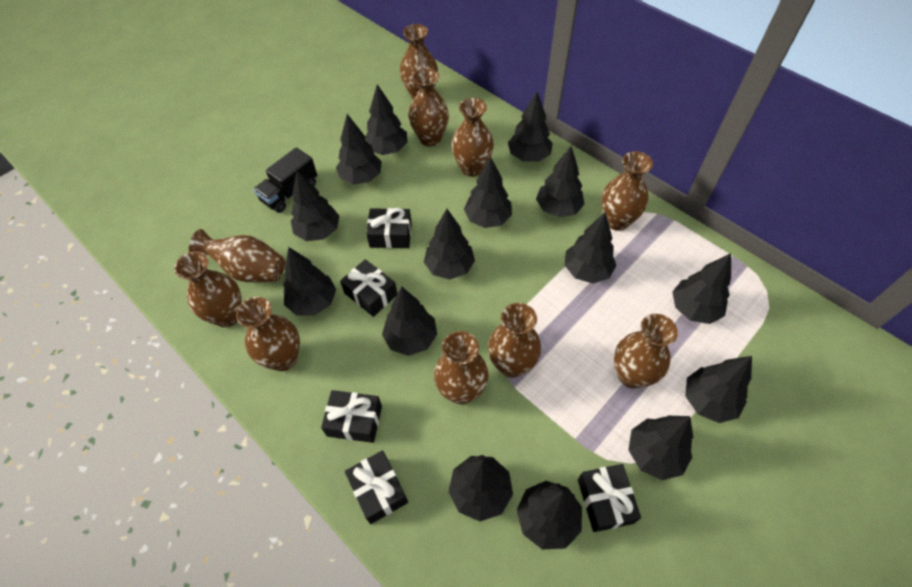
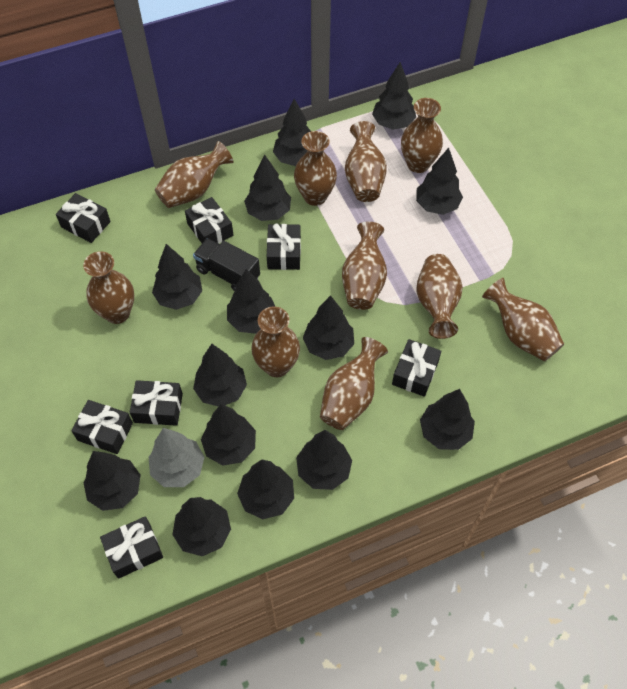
black gift: 5 -> 7
black tree: 15 -> 14
grey tree: 0 -> 1

